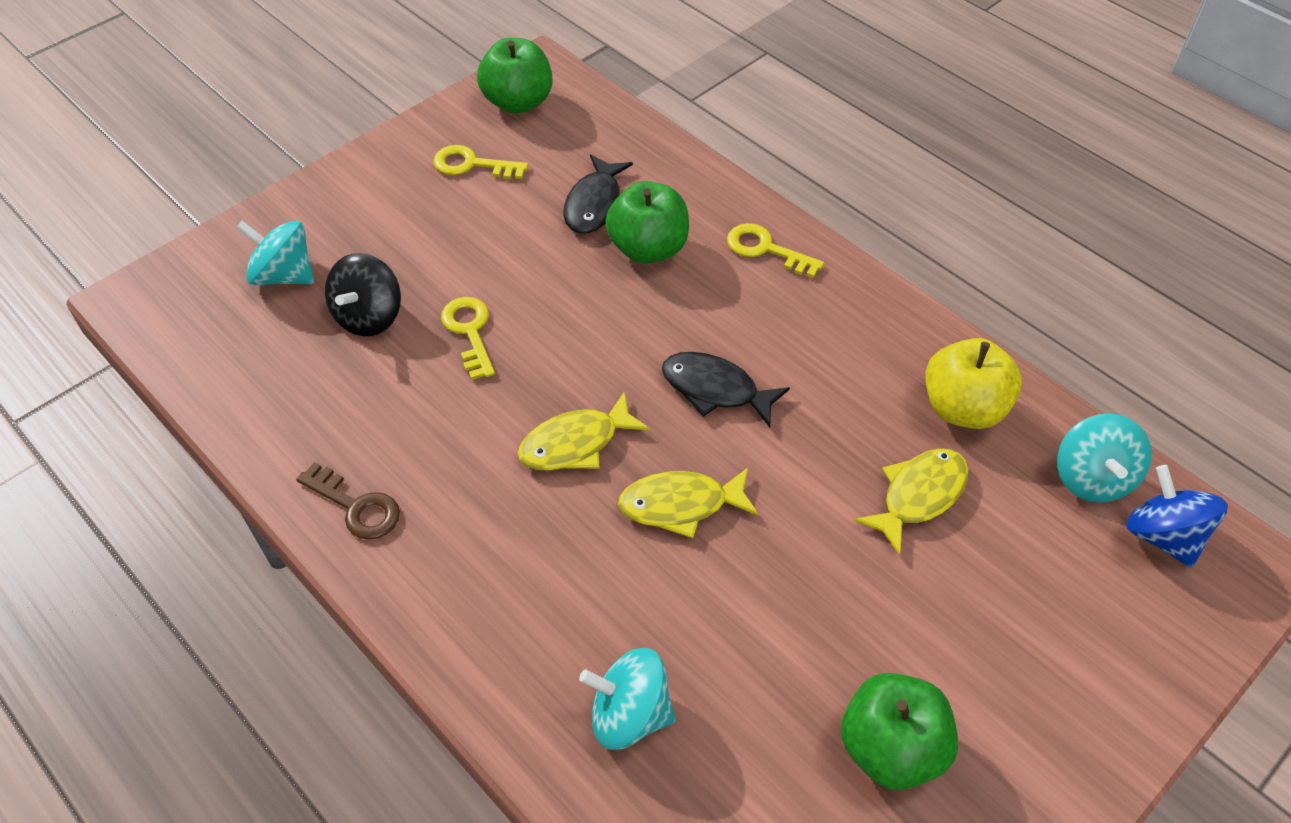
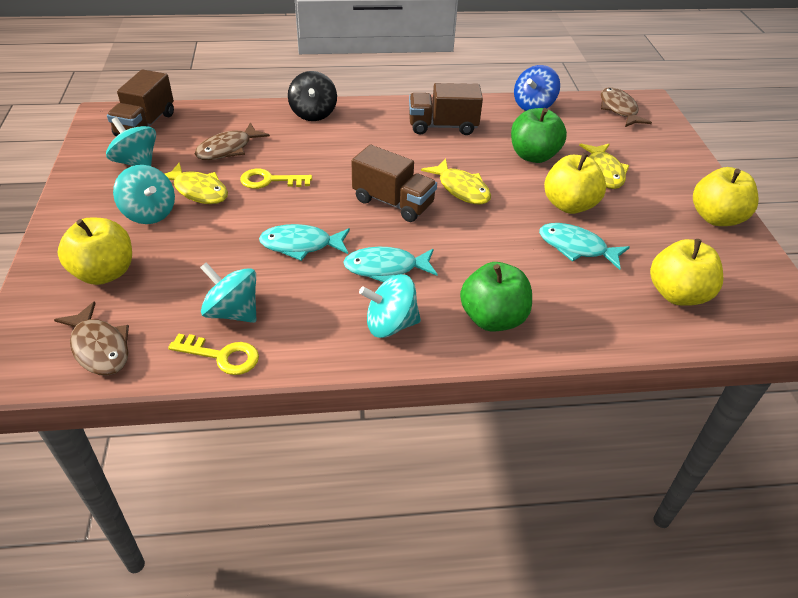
black fish: 2 -> 0
brown fish: 0 -> 3
brown key: 1 -> 0
brown truck: 0 -> 3
green apple: 3 -> 2
turquoise fish: 0 -> 3
turquoise spinning top: 3 -> 4
yellow apple: 1 -> 4
yellow key: 3 -> 2

